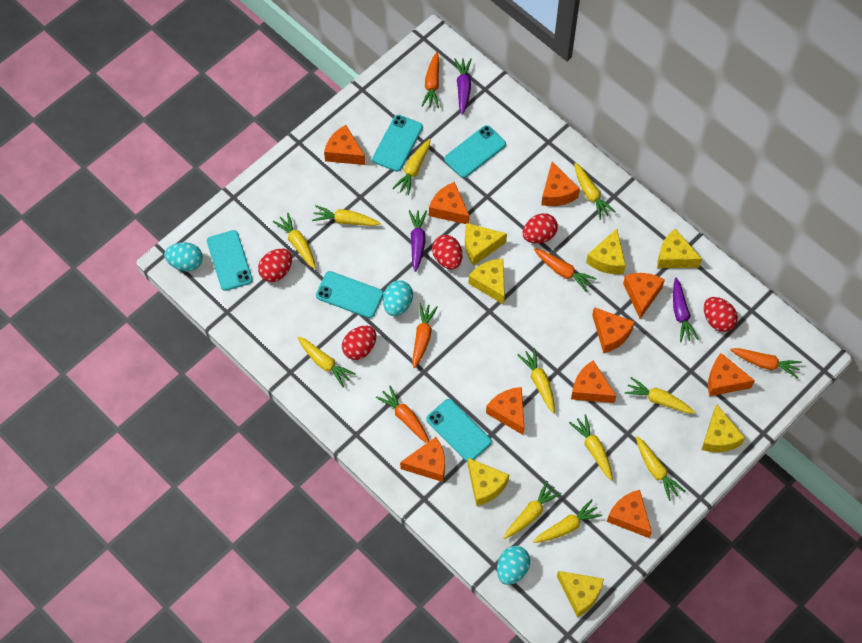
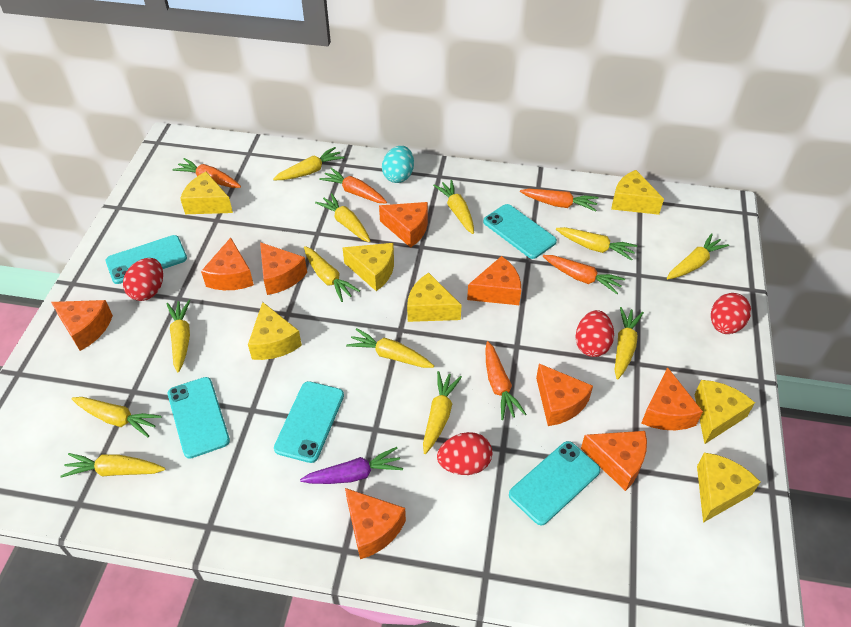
orange cheese: 10 -> 9
purple carrot: 3 -> 1
red egg: 5 -> 4
turquoise egg: 3 -> 1
yellow carrot: 11 -> 12

